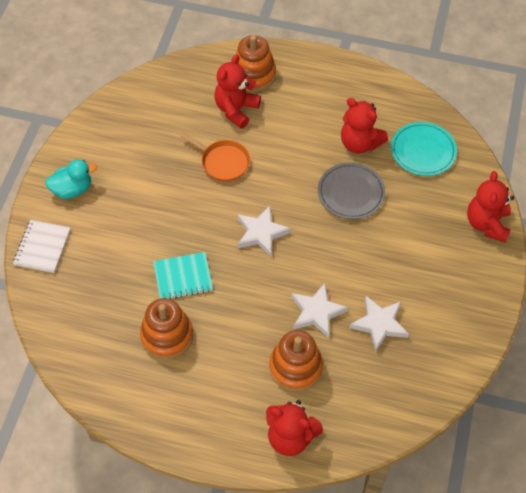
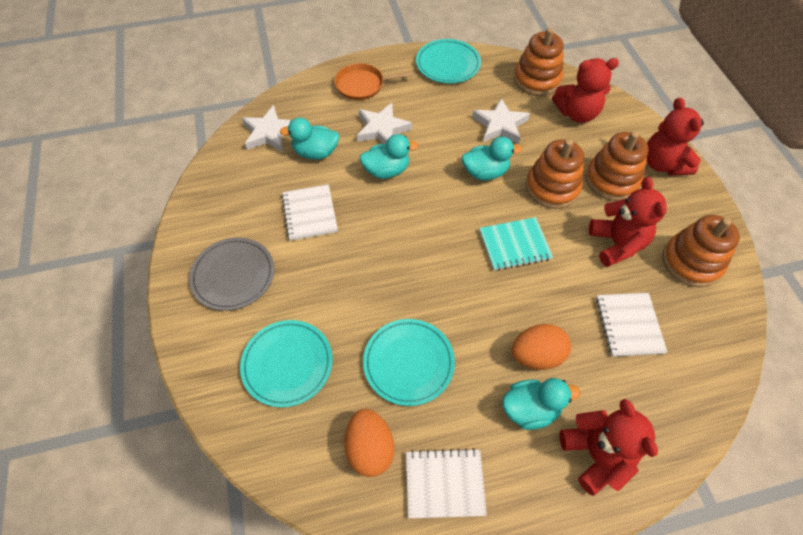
orange egg: 0 -> 2
orange stacking toy: 3 -> 4
turquoise duck: 1 -> 4
turquoise plate: 1 -> 3
white notebook: 1 -> 3

